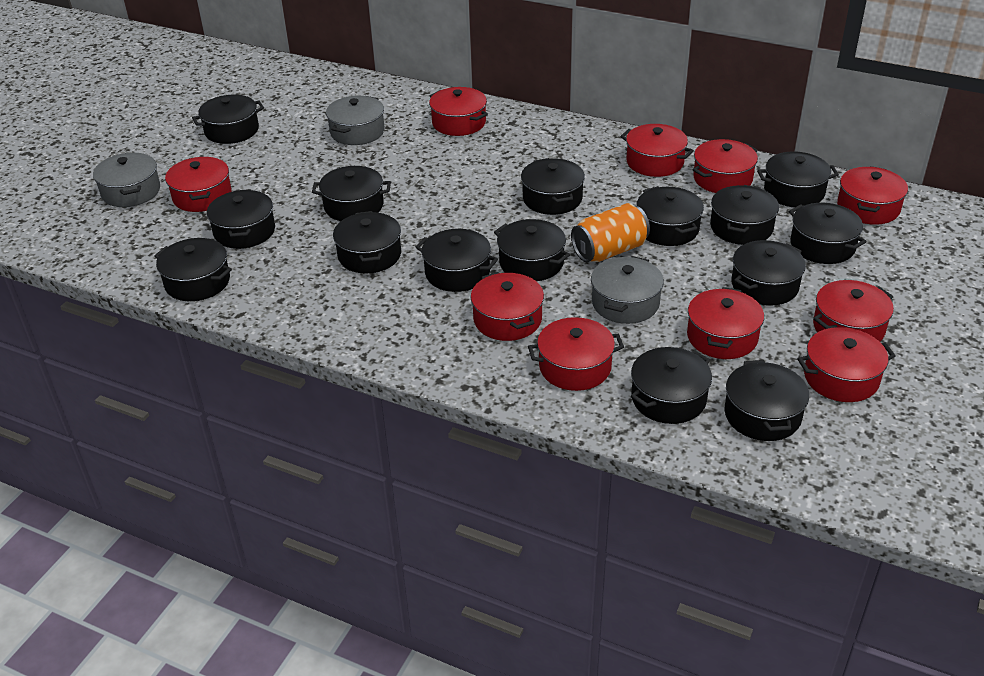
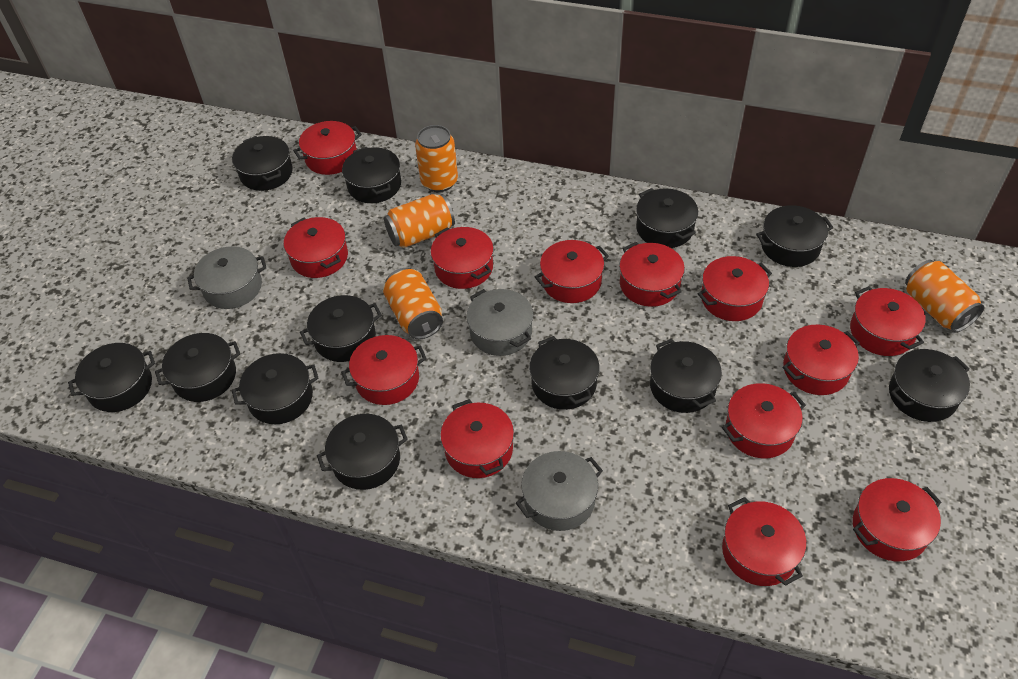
black pot: 15 -> 12
orange can: 1 -> 4
red pot: 10 -> 13

